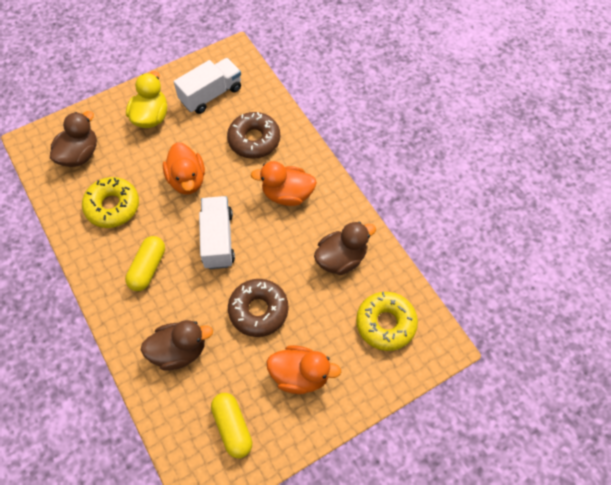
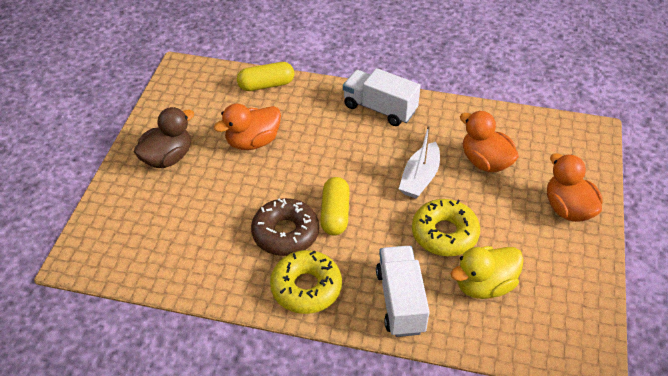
brown donut: 2 -> 1
brown duck: 3 -> 1
white boat: 0 -> 1

